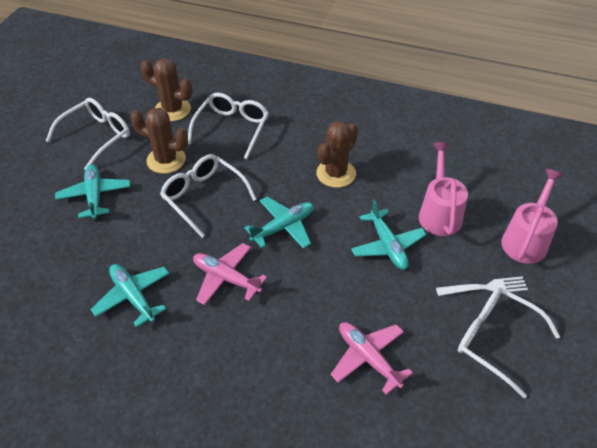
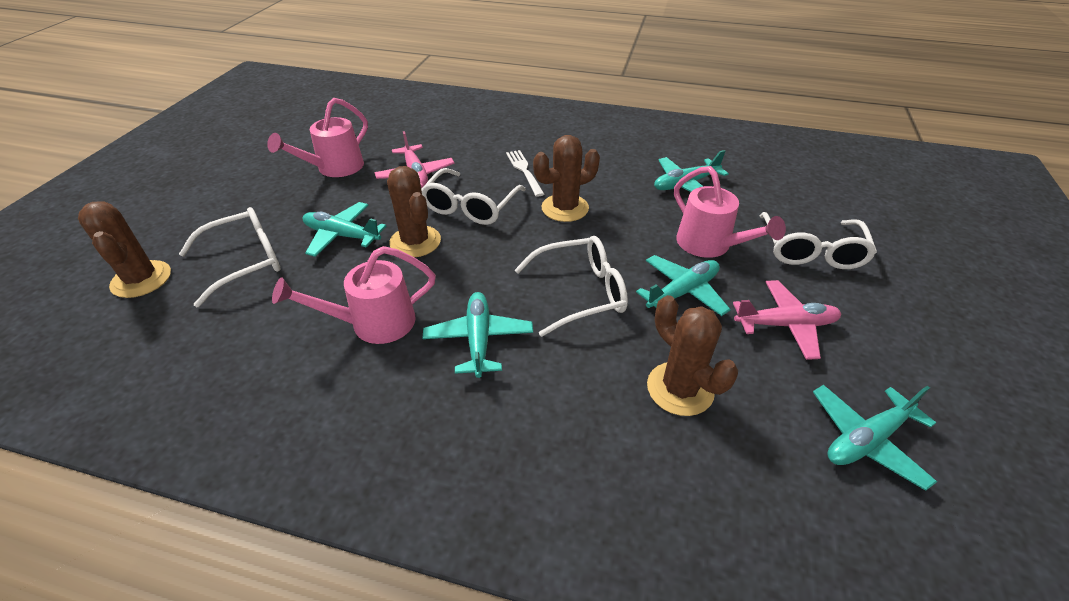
brown cactus: 3 -> 4
pink watering can: 2 -> 3
turquoise plane: 4 -> 5

